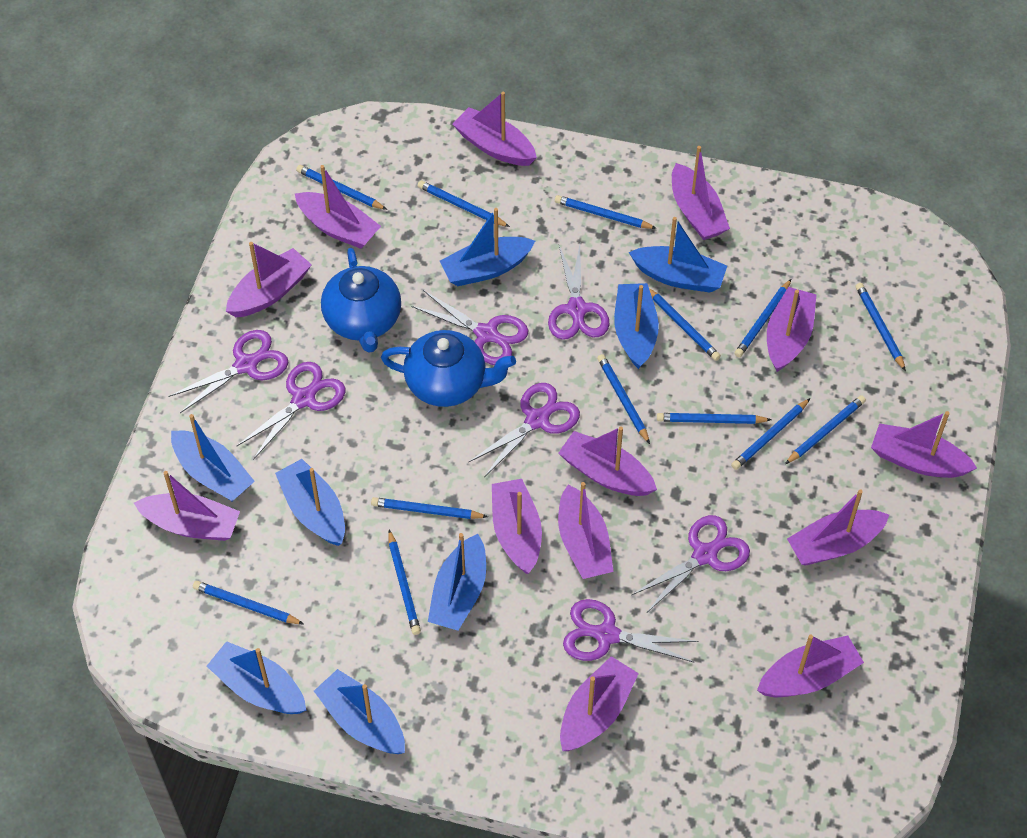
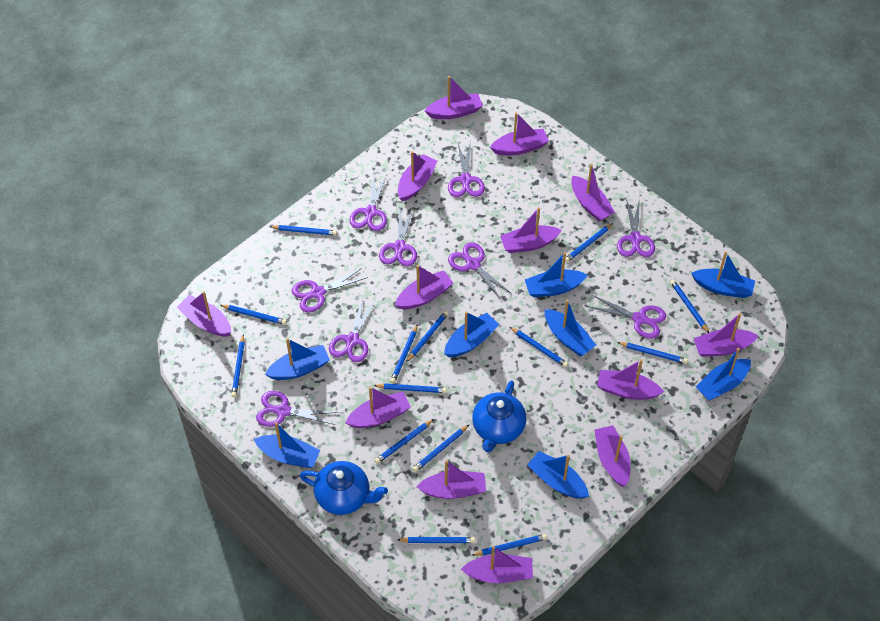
blue pencil: 13 -> 14
purple scissors: 7 -> 9

